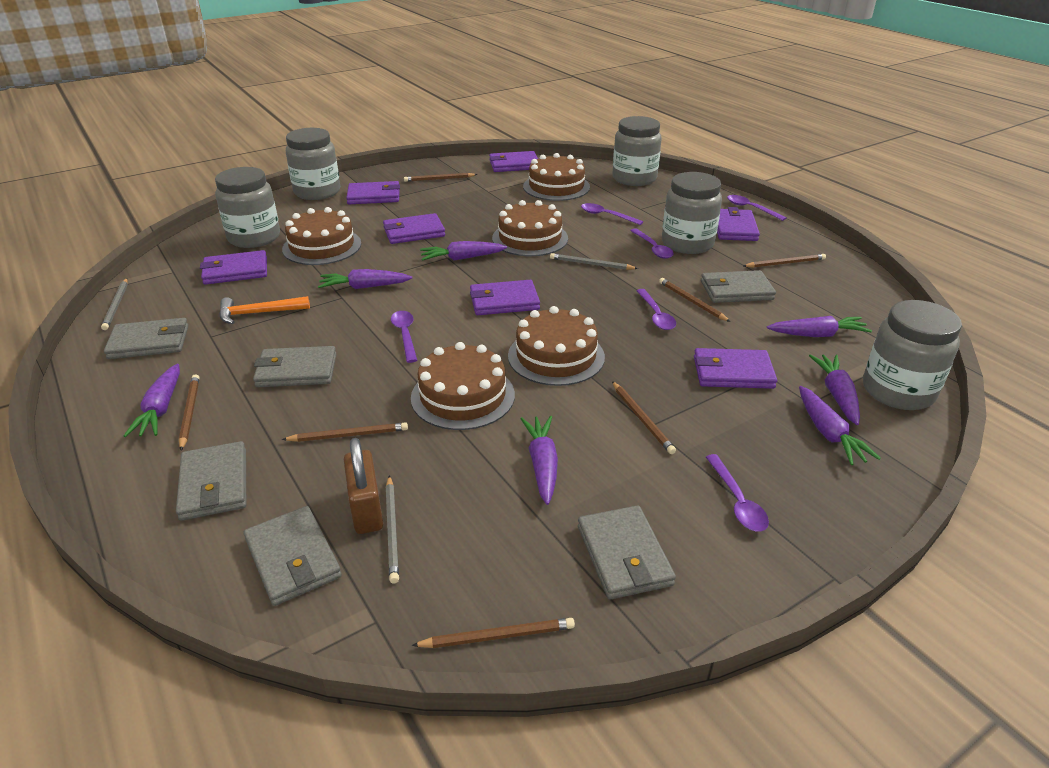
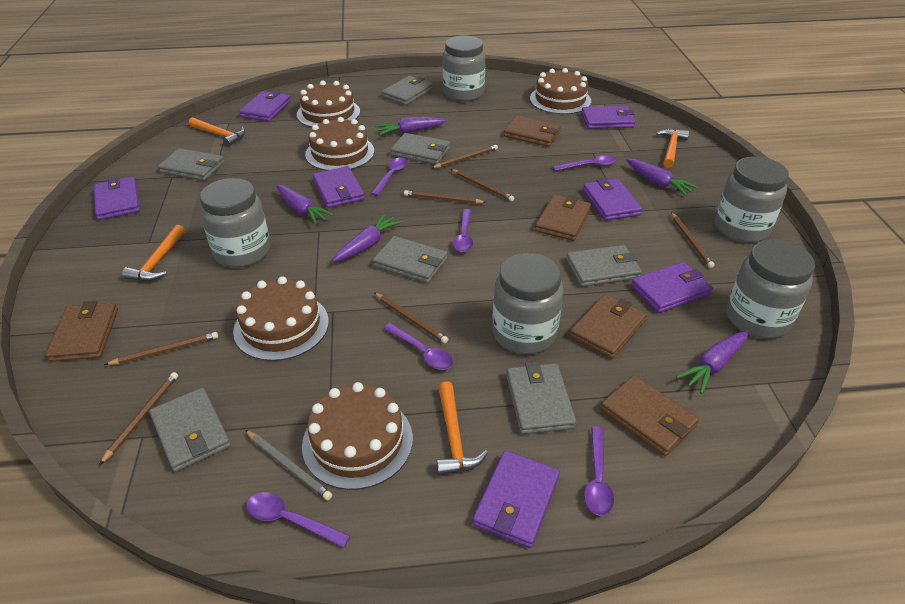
brown padlock: 1 -> 0
brown wallet: 0 -> 5
grey pencil: 3 -> 1
grey wallet: 6 -> 7
orange hammer: 1 -> 4
purple carrot: 7 -> 5

